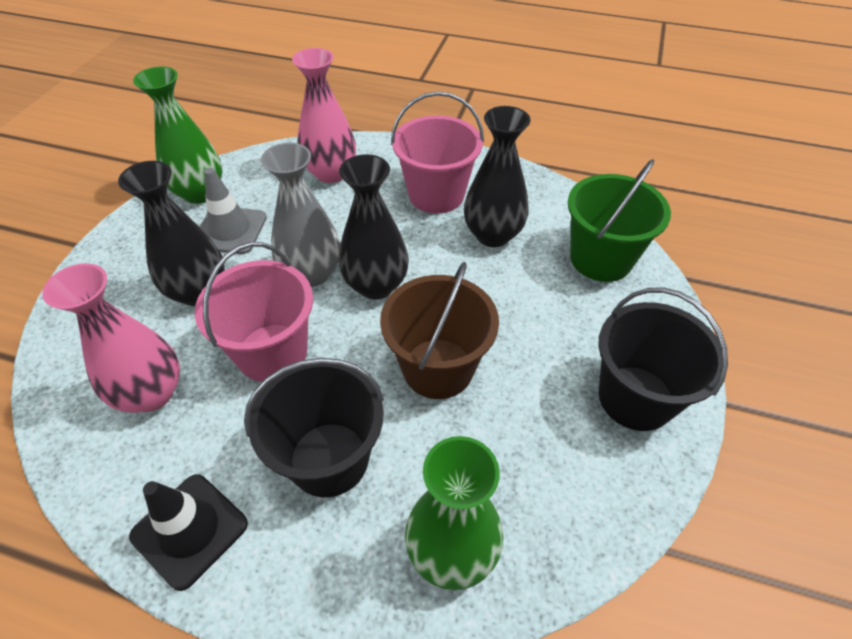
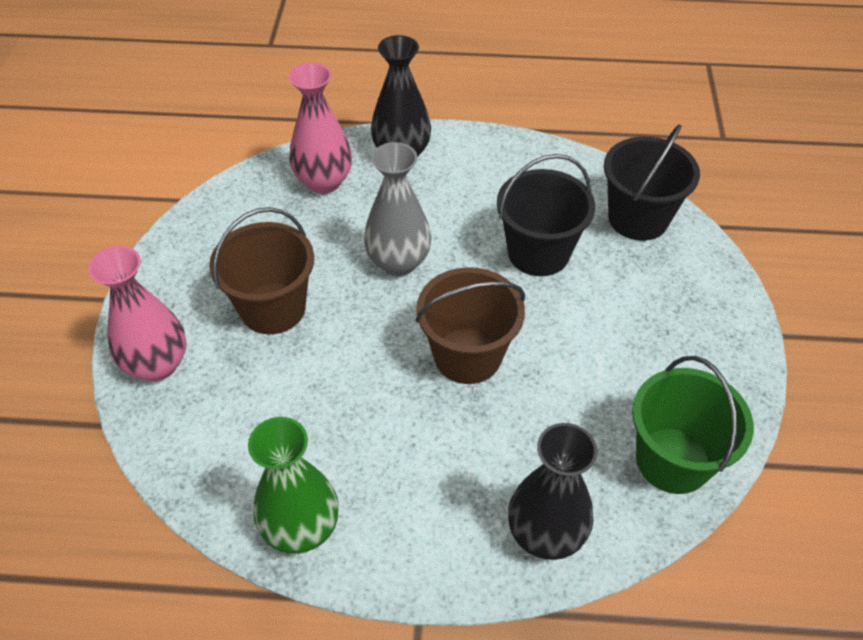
black traffic cone: 1 -> 0
black vase: 3 -> 2
brown bucket: 1 -> 2
green vase: 2 -> 1
grey traffic cone: 1 -> 0
pink bucket: 2 -> 0

